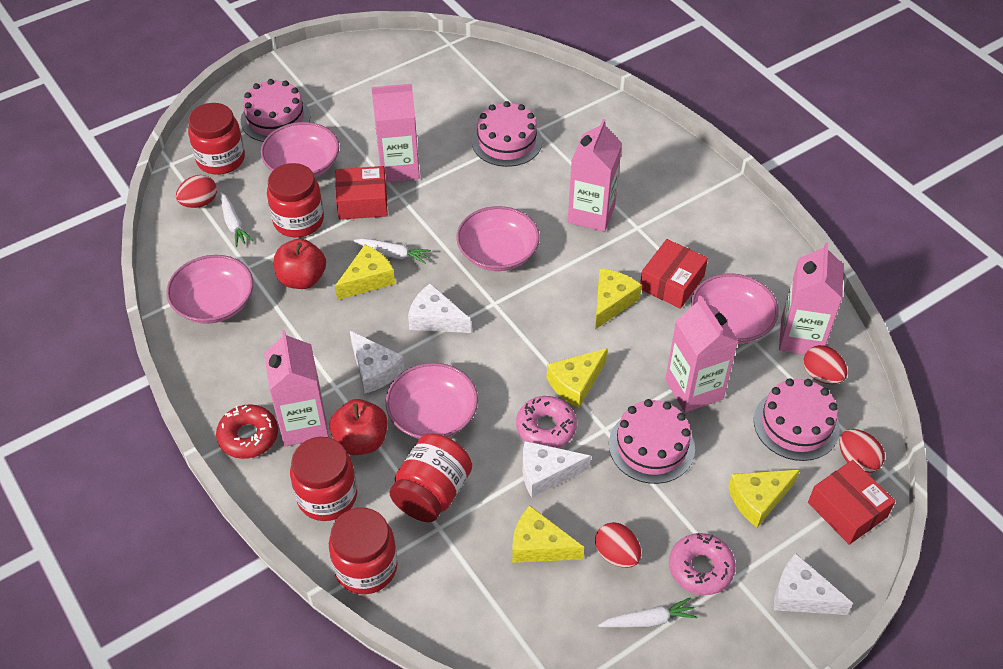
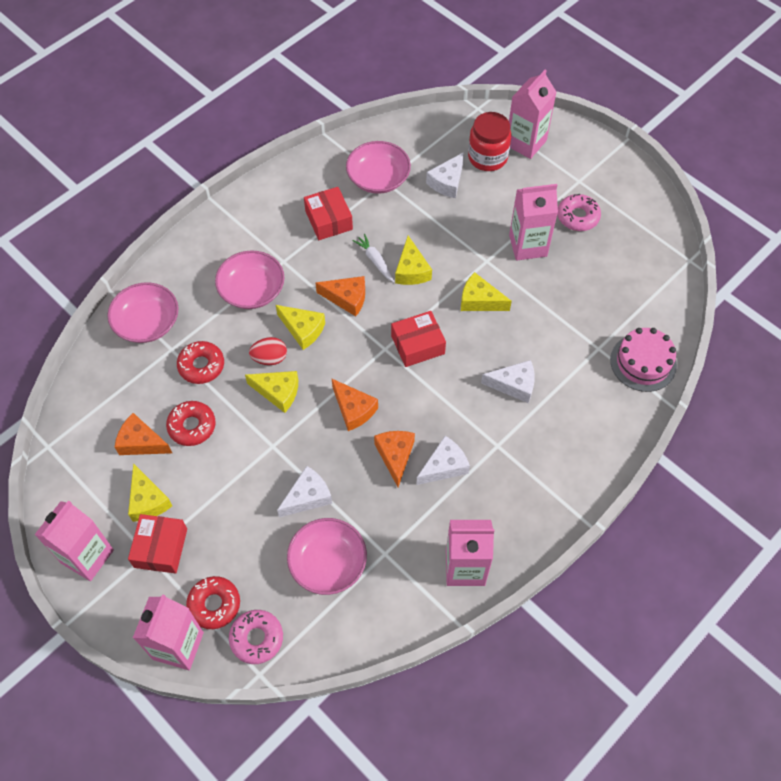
orange cheese: 0 -> 4
pink bowl: 5 -> 4
pink cake: 4 -> 1
red apple: 2 -> 0
red donut: 1 -> 3
red egg: 4 -> 1
red jar: 5 -> 1
white carrot: 3 -> 1

